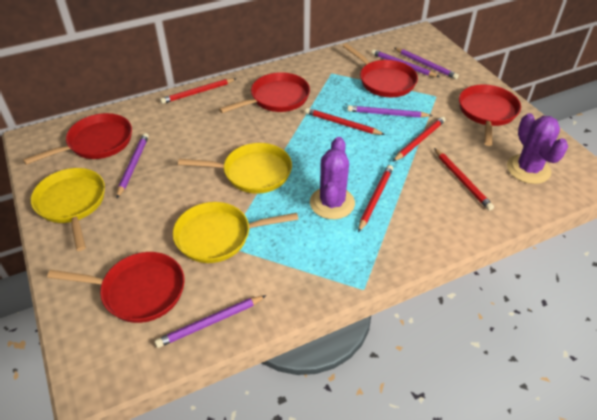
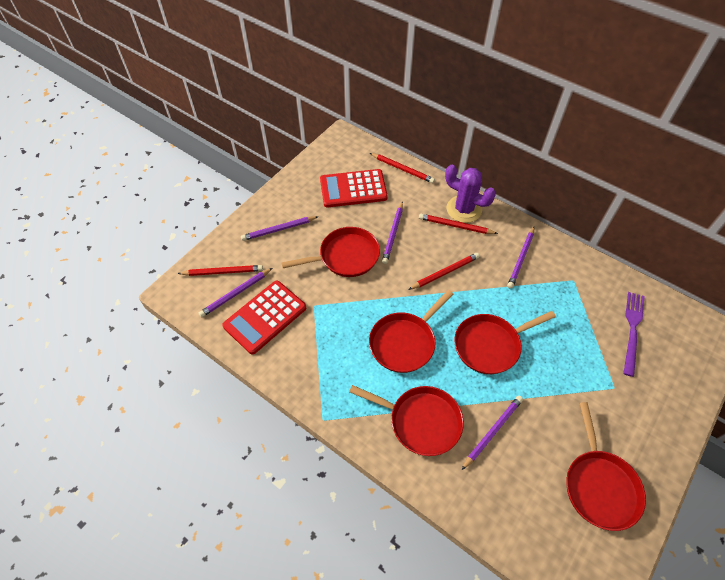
purple cactus: 2 -> 1
purple fork: 0 -> 1
red calculator: 0 -> 2
red pencil: 5 -> 4
yellow pan: 3 -> 0

